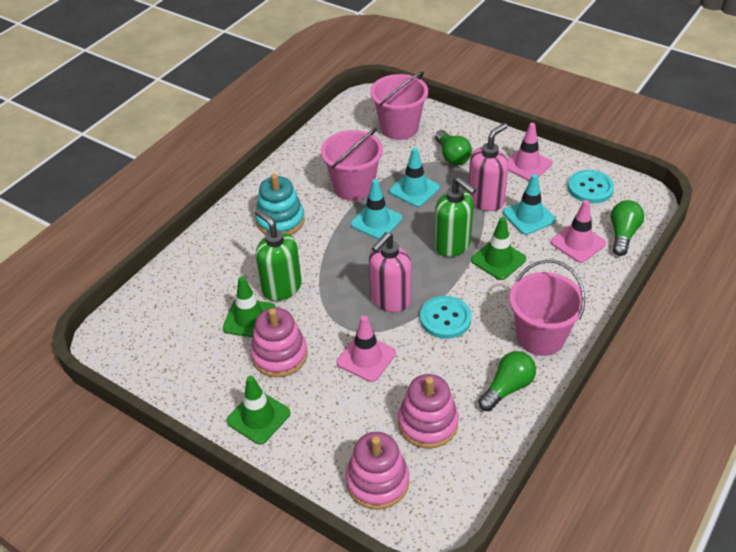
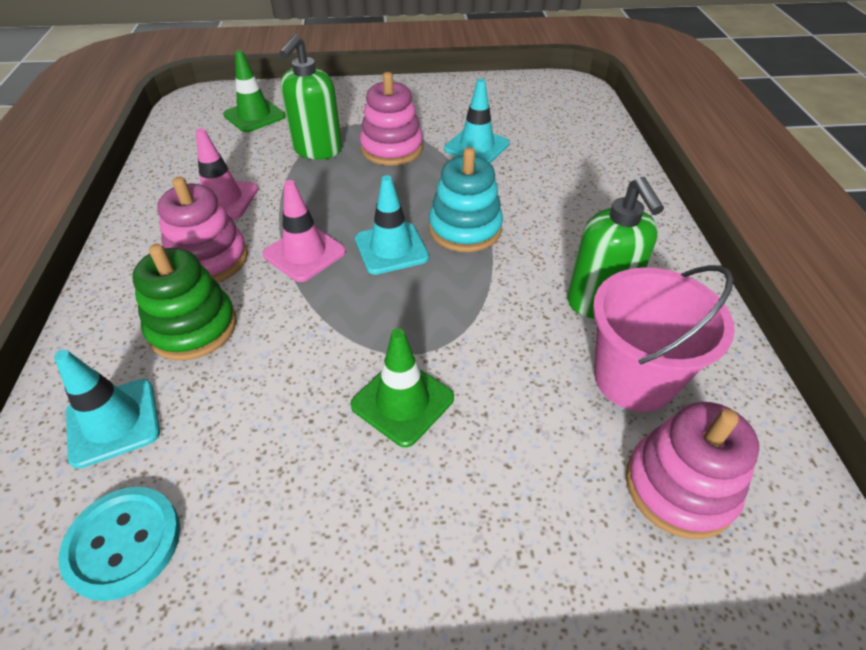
green light bulb: 3 -> 0
green stacking toy: 0 -> 1
green traffic cone: 3 -> 2
pink bucket: 3 -> 1
pink soap dispenser: 2 -> 0
pink traffic cone: 3 -> 2
turquoise button: 2 -> 1

